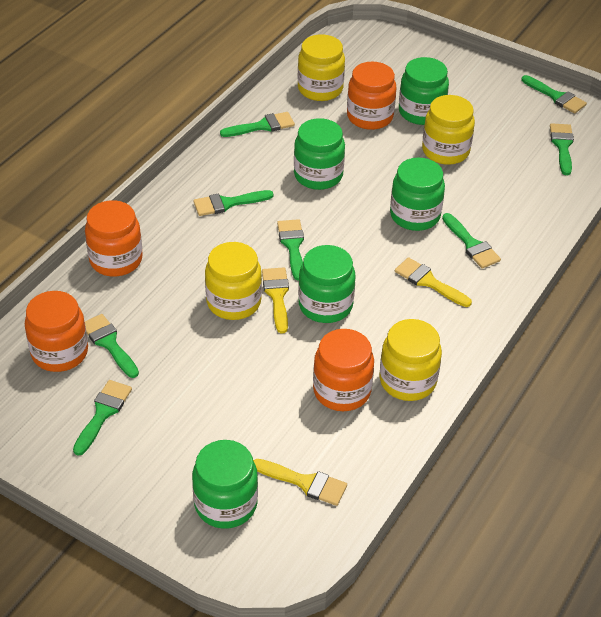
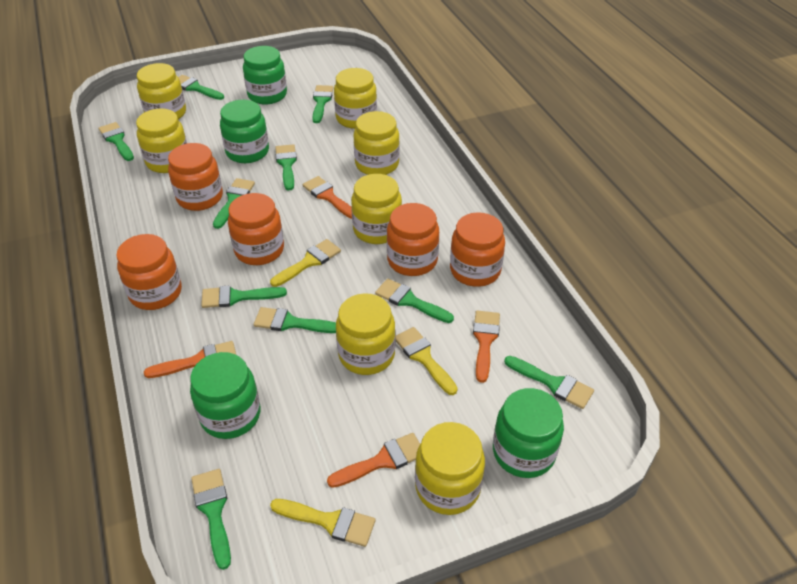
green brush: 8 -> 10
green jar: 5 -> 4
orange brush: 0 -> 4
orange jar: 4 -> 5
yellow jar: 4 -> 7

